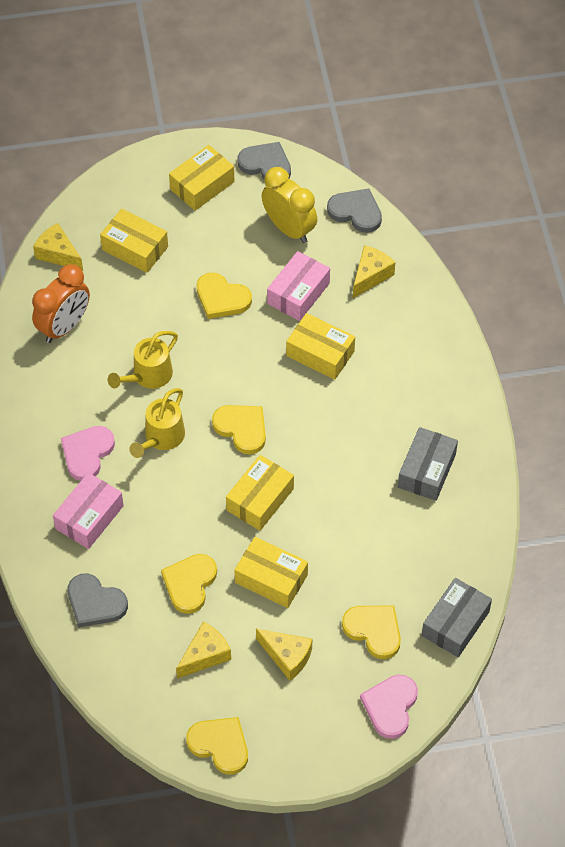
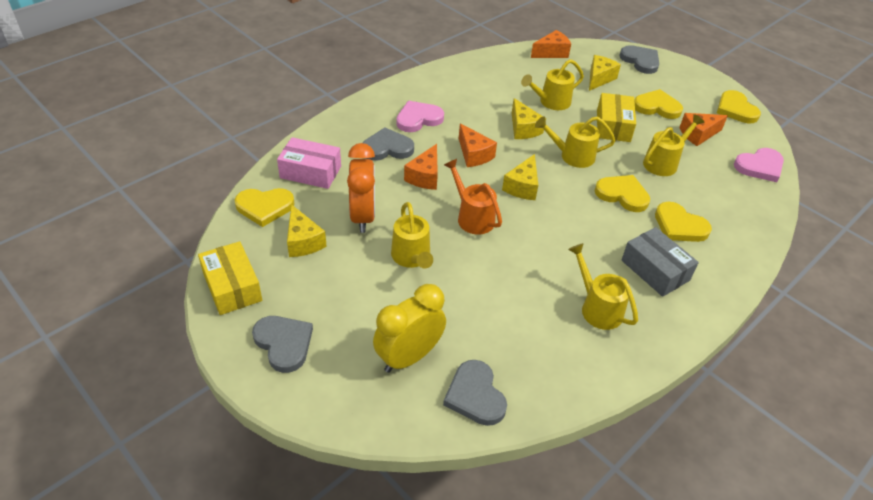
grey box: 2 -> 1
grey heart: 3 -> 4
orange cheese: 0 -> 4
orange watering can: 0 -> 1
pink box: 2 -> 1
yellow box: 5 -> 2
yellow watering can: 2 -> 5

